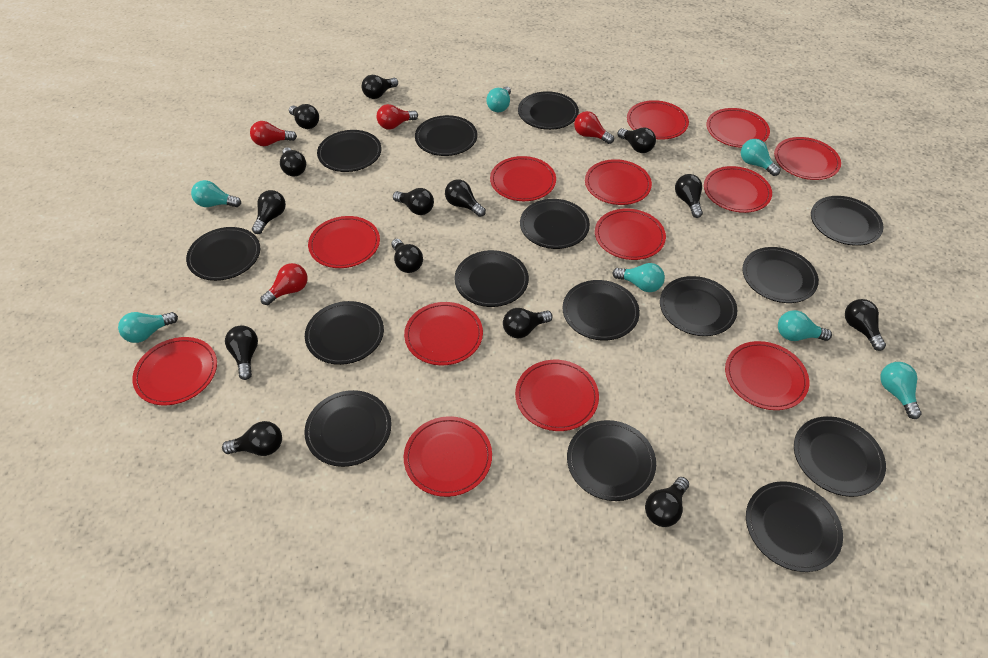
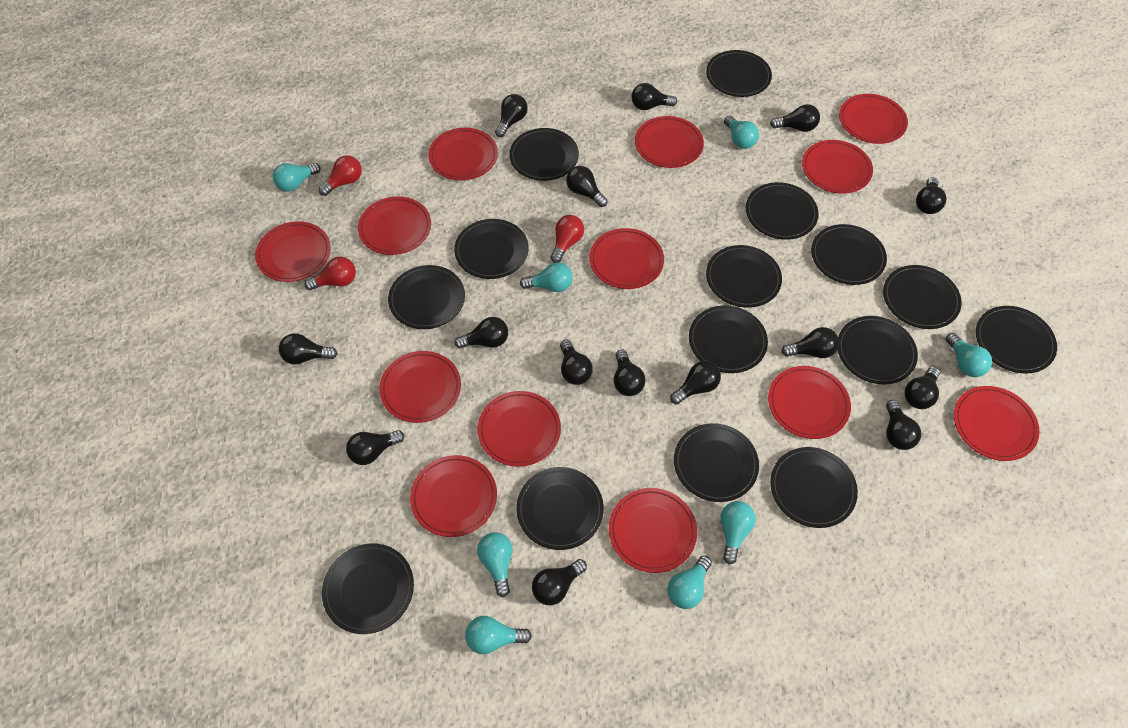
black light bulb: 14 -> 15
red light bulb: 4 -> 3
turquoise light bulb: 7 -> 8

